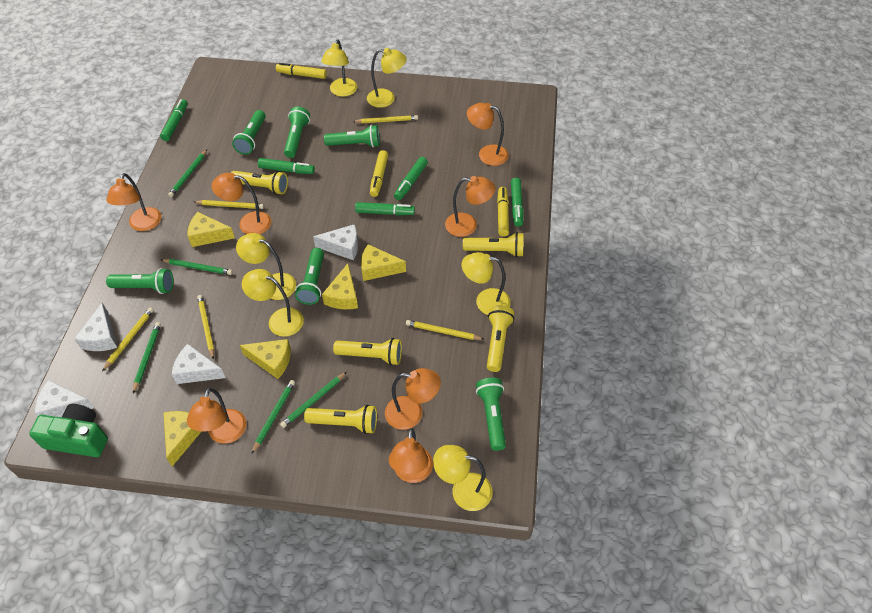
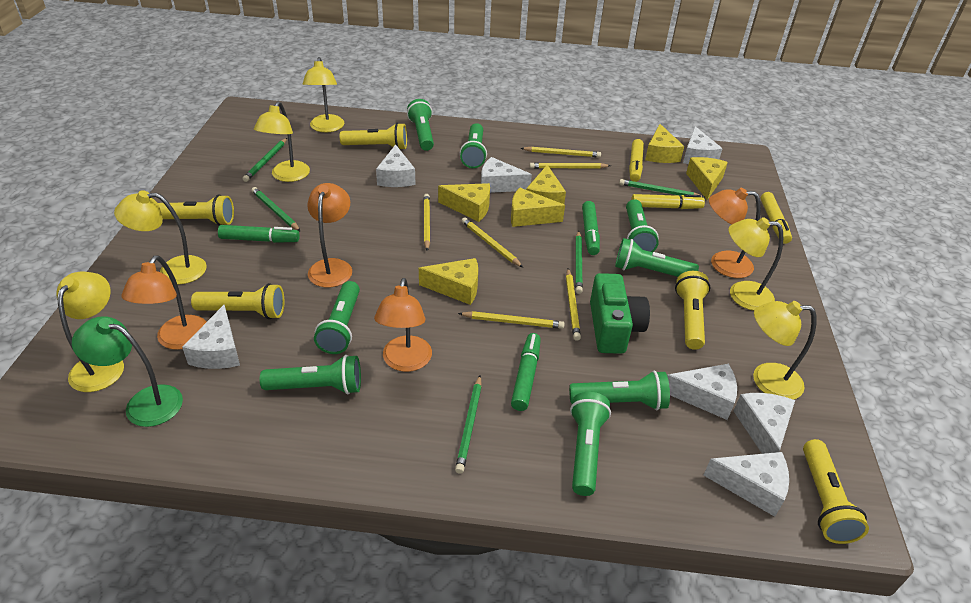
green flashlight: 6 -> 8
green lamp: 0 -> 1
green marker: 5 -> 3
orange lamp: 7 -> 4
white cheese: 4 -> 7
yellow cheese: 5 -> 6
yellow pencil: 5 -> 6

